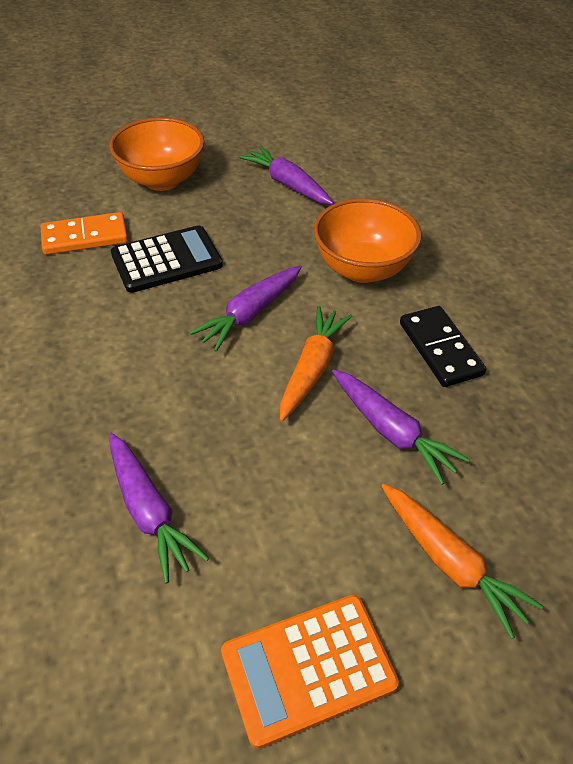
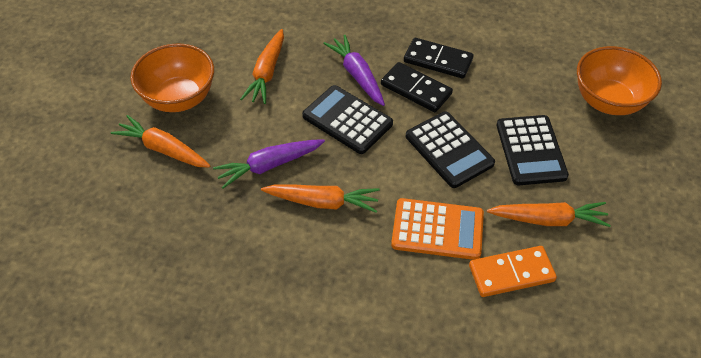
black calculator: 1 -> 3
black domino: 1 -> 2
orange carrot: 2 -> 4
purple carrot: 4 -> 2

